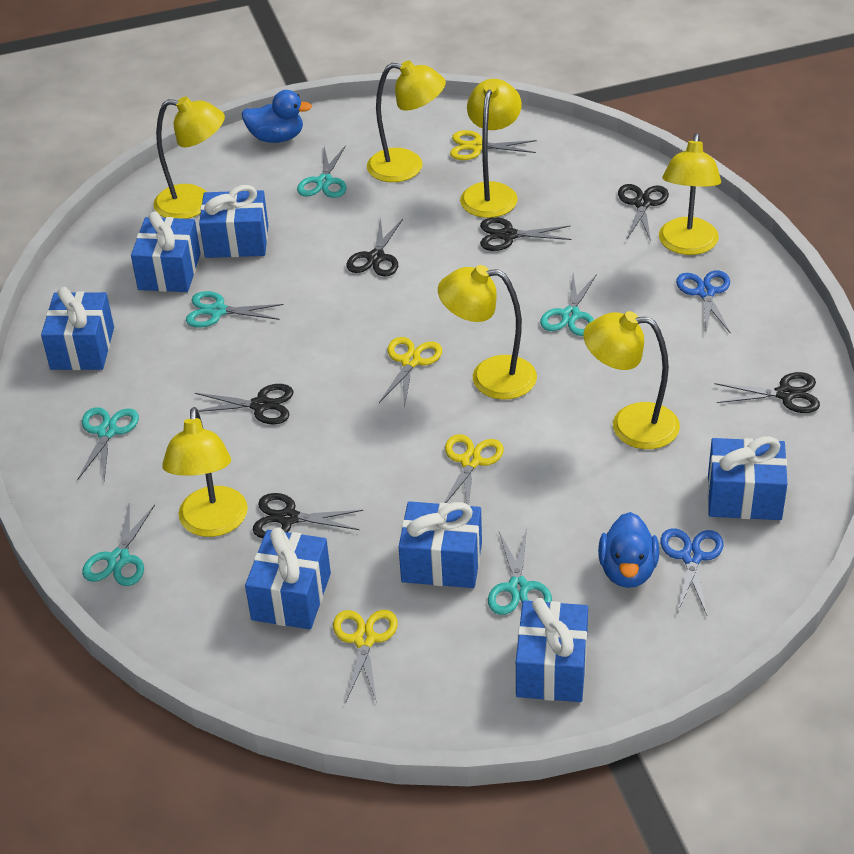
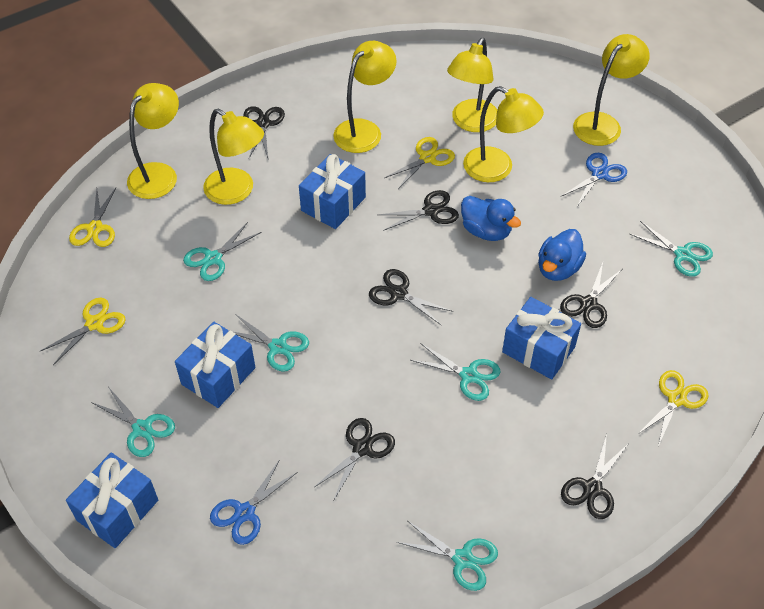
blue gift: 7 -> 4
yellow lamp: 7 -> 6

